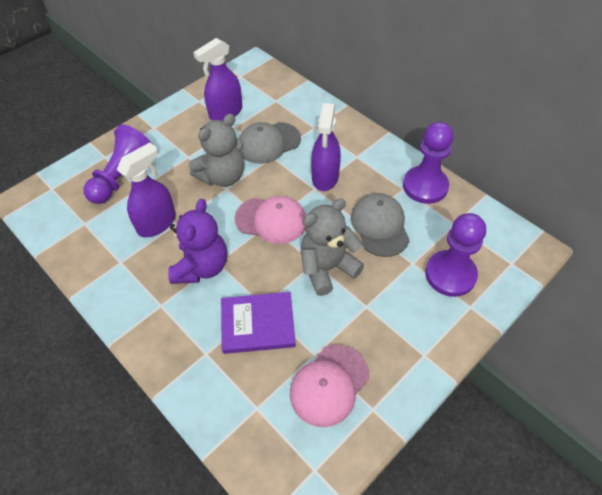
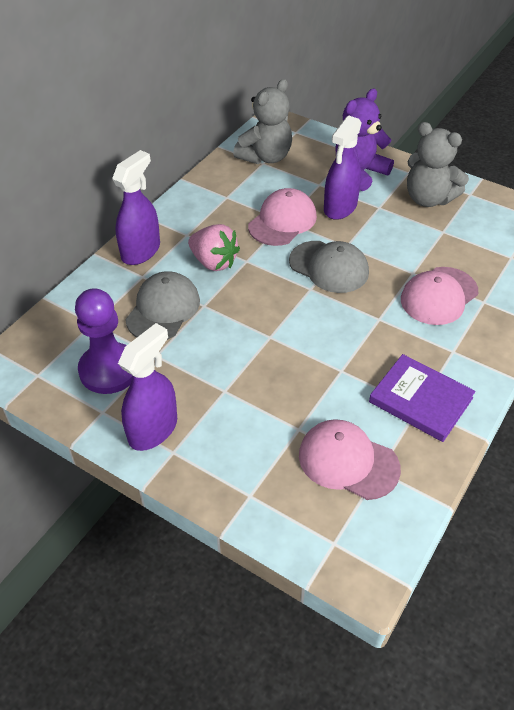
pink cap: 2 -> 3
pink strawberry: 0 -> 1
purple pawn: 3 -> 1

